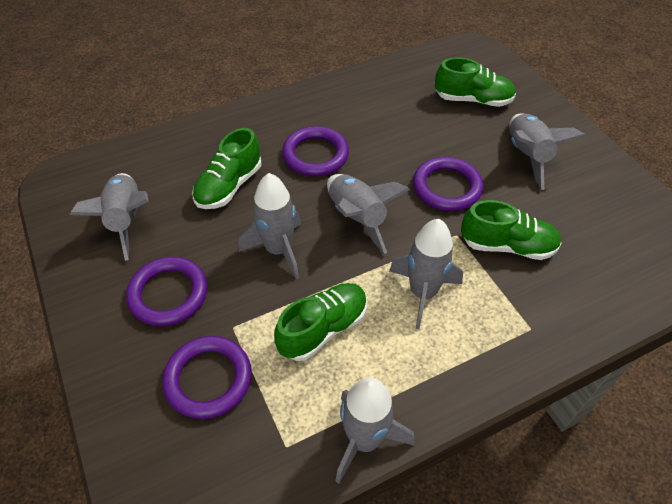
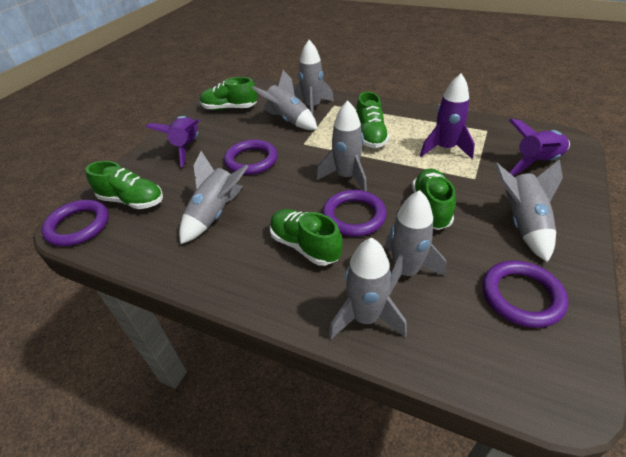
green shoe: 4 -> 5
grey rocket: 6 -> 7
purple rocket: 0 -> 3

